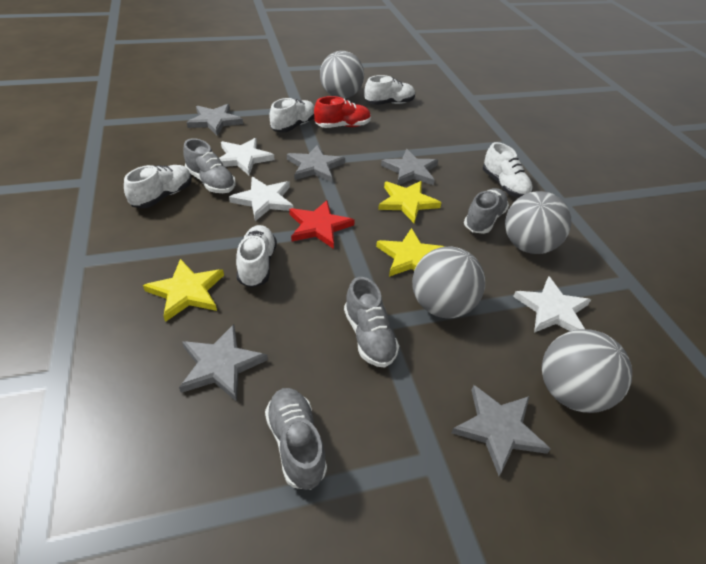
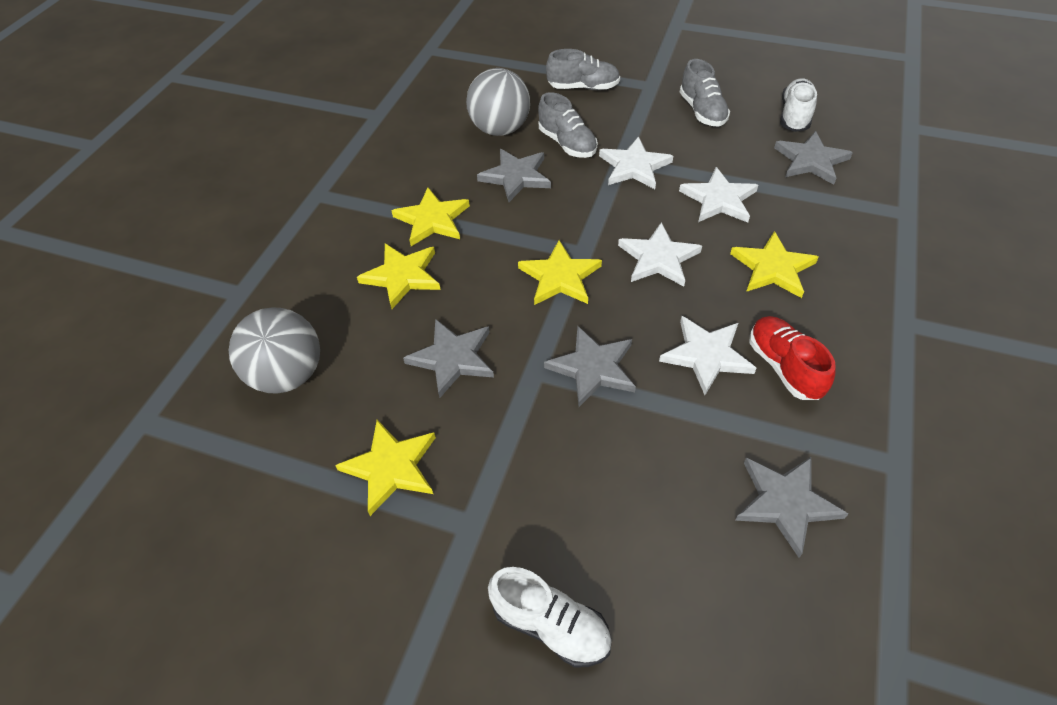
grey ball: 4 -> 2
grey shoe: 4 -> 3
red star: 1 -> 0
white shoe: 5 -> 2
white star: 3 -> 4
yellow star: 3 -> 5

